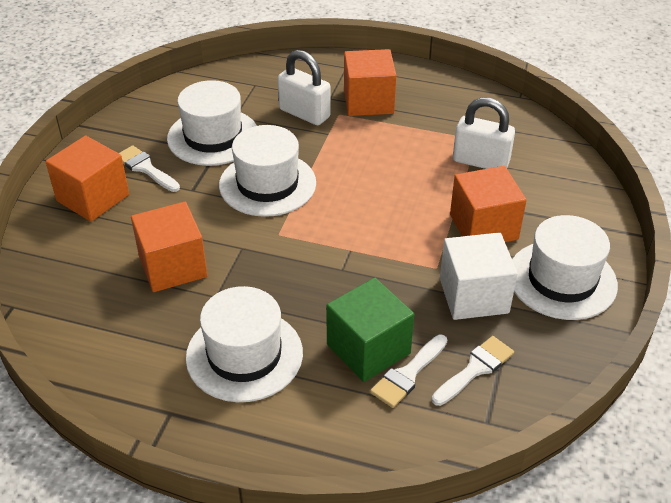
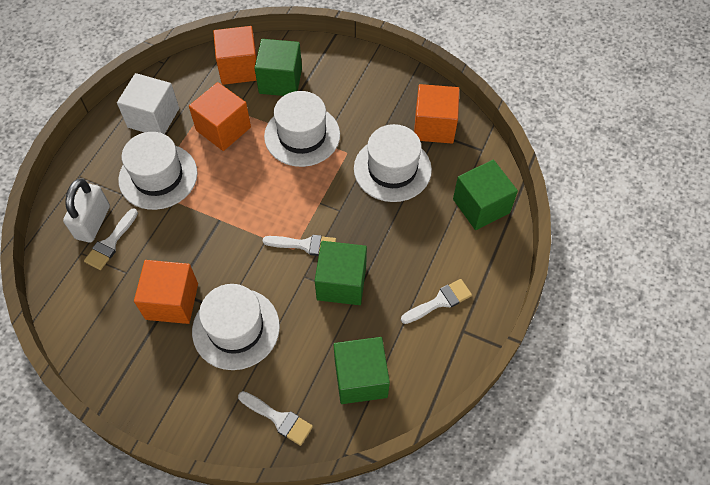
green cube: 1 -> 4
white brush: 3 -> 4
white padlock: 2 -> 1

